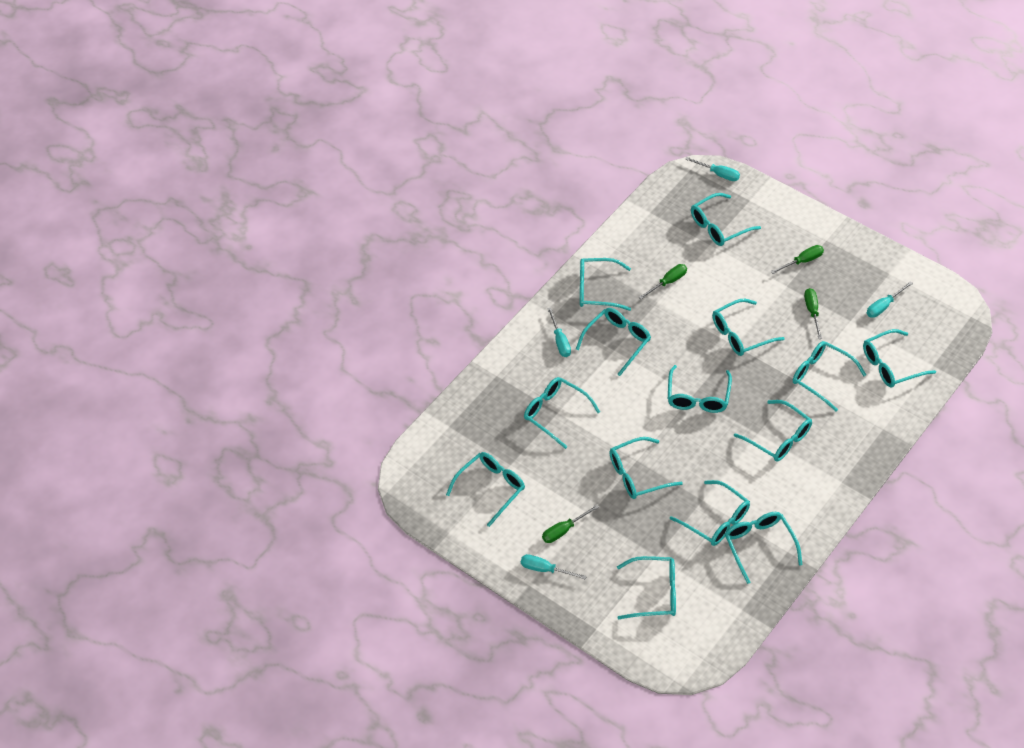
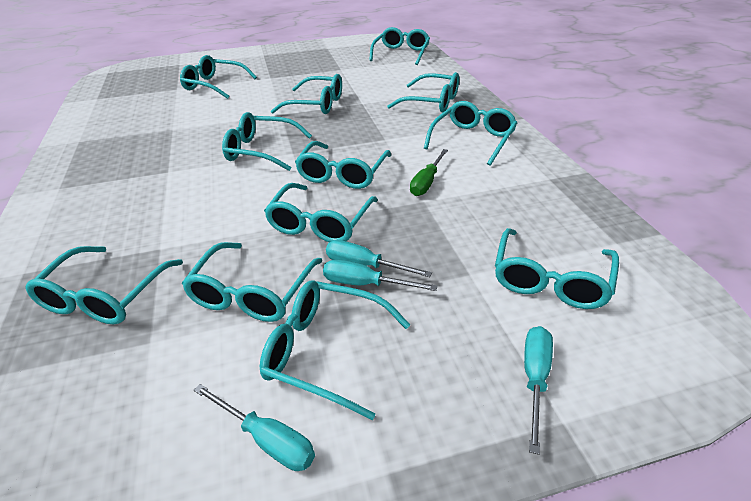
green screwdriver: 4 -> 1
turquoise glasses: 14 -> 12

